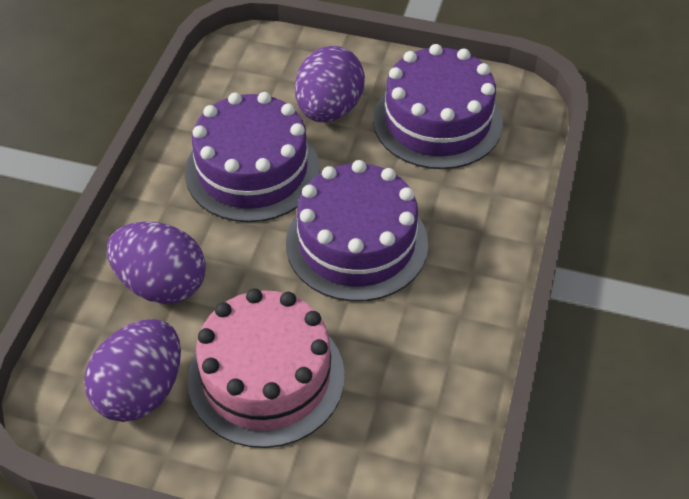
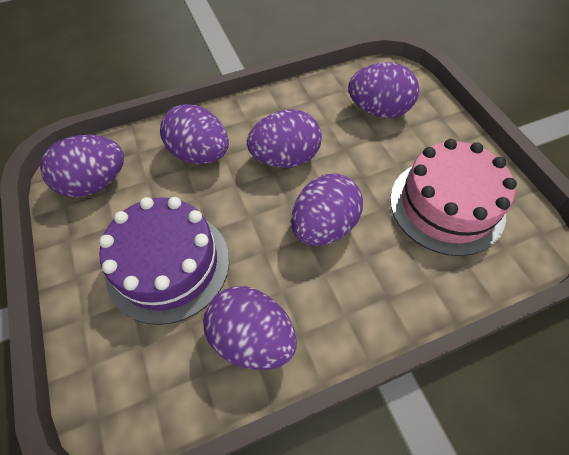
purple cake: 3 -> 1
purple egg: 3 -> 6

